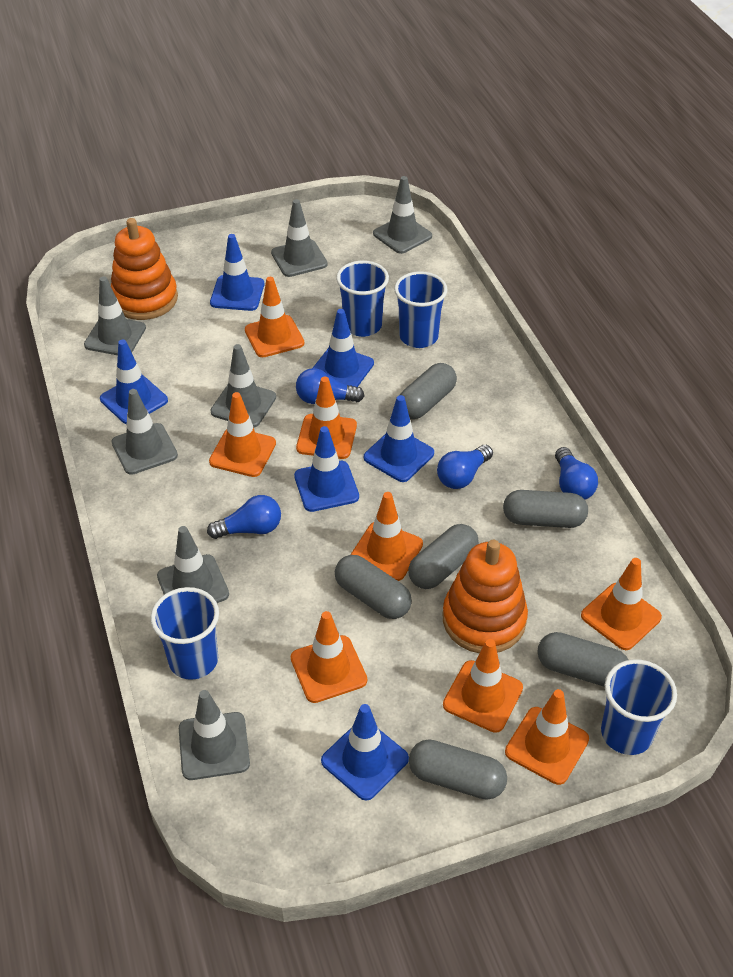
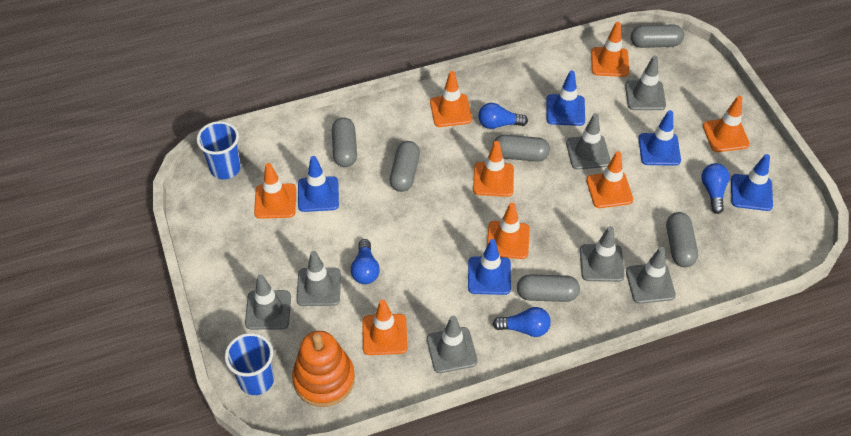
blue cup: 4 -> 2
blue traffic cone: 6 -> 5
orange stacking toy: 2 -> 1

